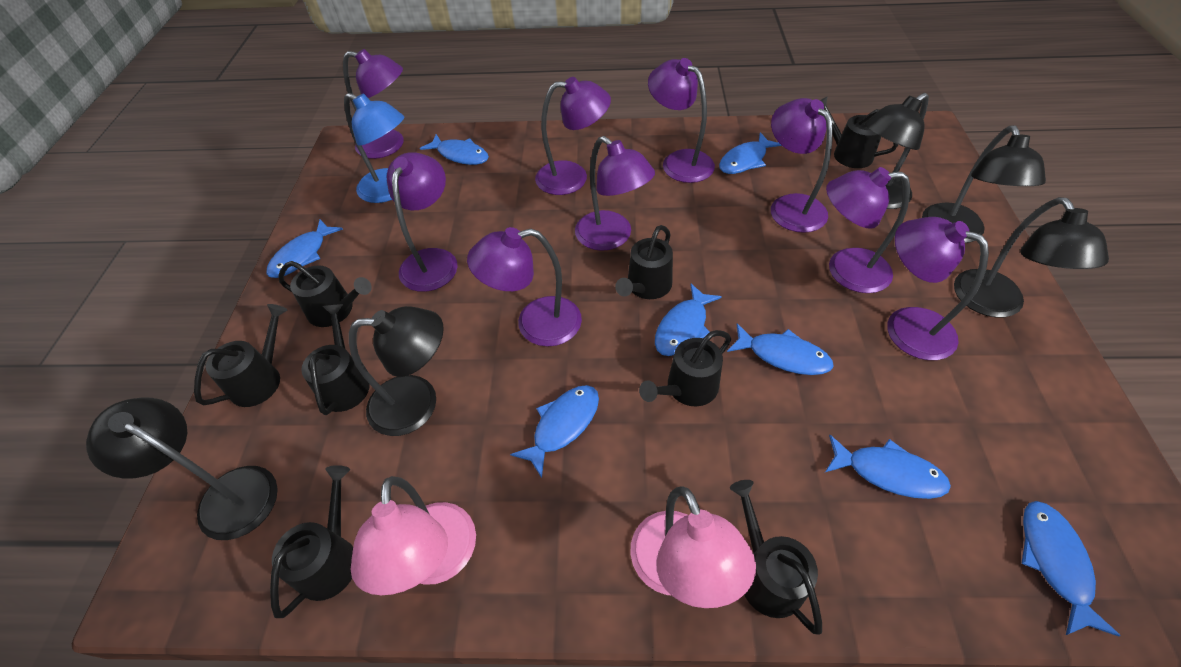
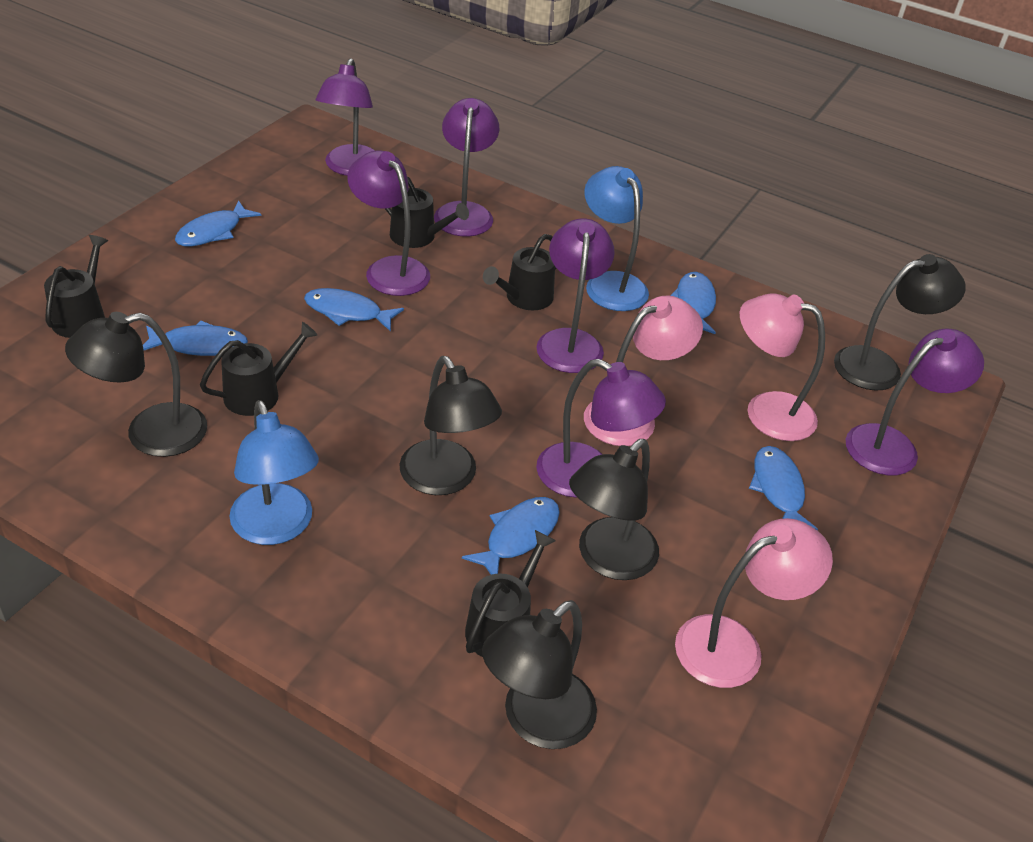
black watering can: 8 -> 5
blue fish: 8 -> 6
blue lamp: 1 -> 2
pink lamp: 2 -> 3
purple lamp: 9 -> 6

